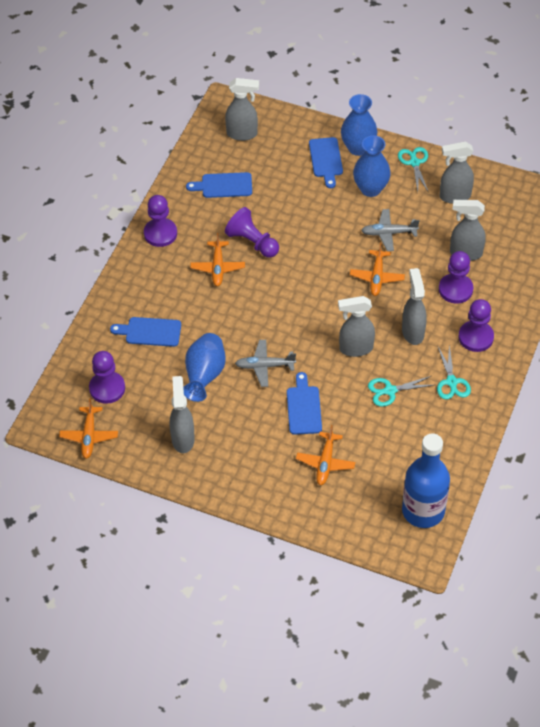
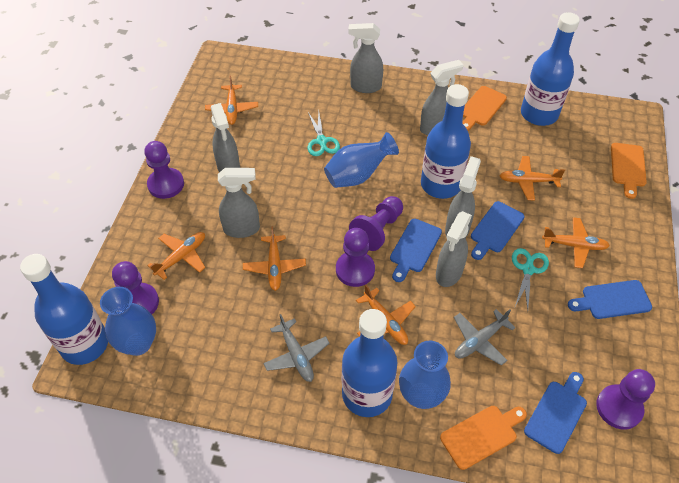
blue bottle: 1 -> 4
orange cutting board: 0 -> 3
orange plane: 4 -> 6
turquoise scissors: 3 -> 2

